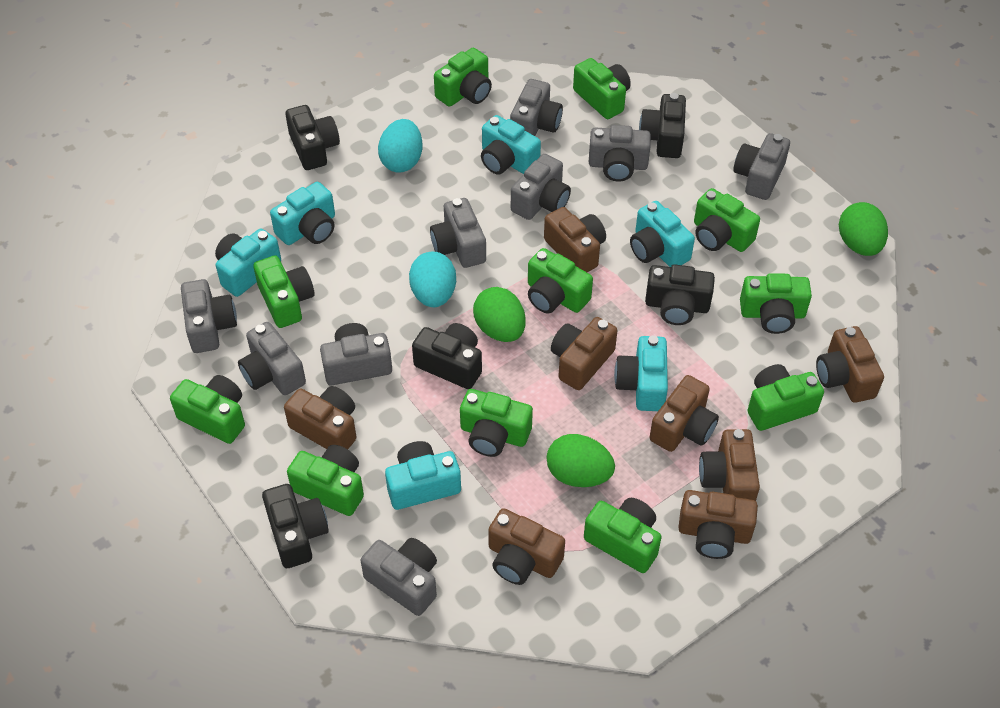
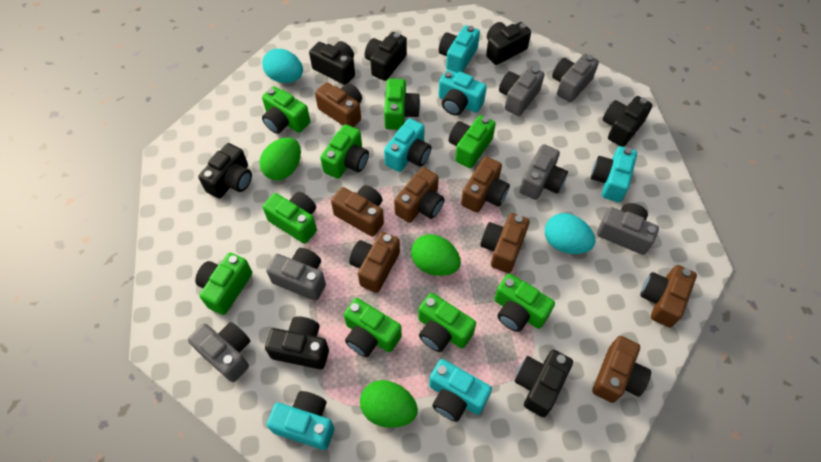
black camera: 5 -> 7
green camera: 11 -> 9
grey camera: 9 -> 6

